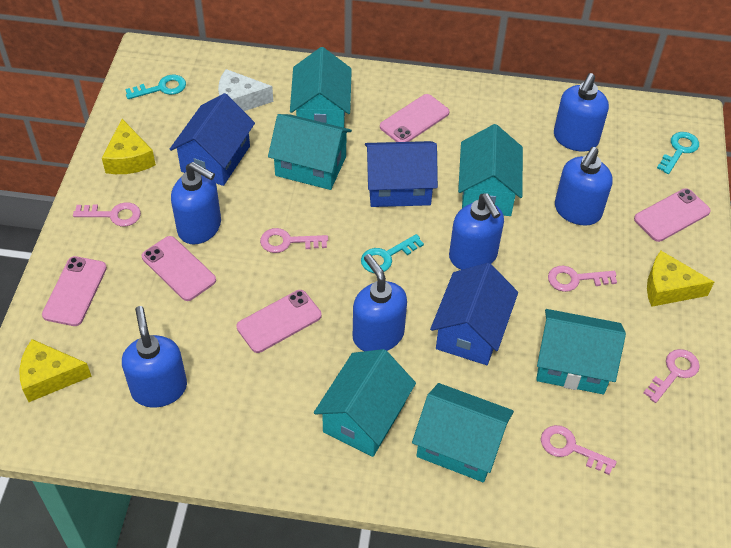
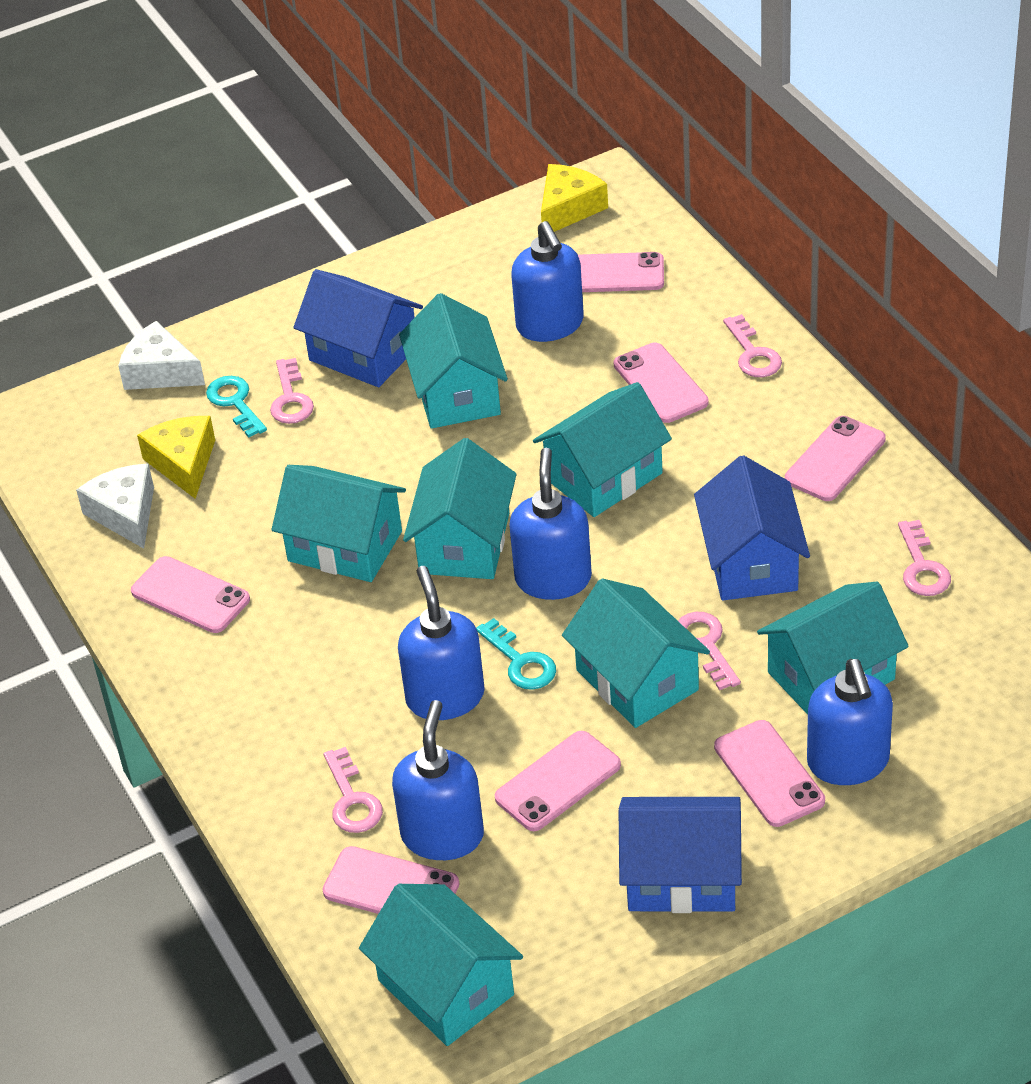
blue soap dispenser: 6 -> 5
pink phone: 5 -> 7
turquoise house: 6 -> 7
turquoise key: 3 -> 2
white cheese: 1 -> 2
yellow cheese: 3 -> 2

